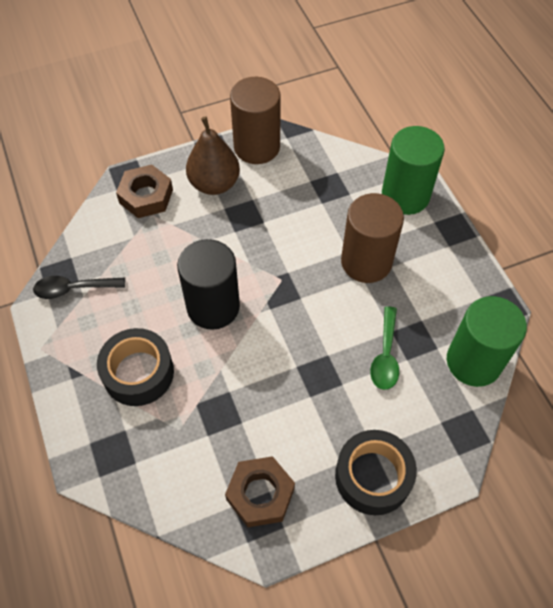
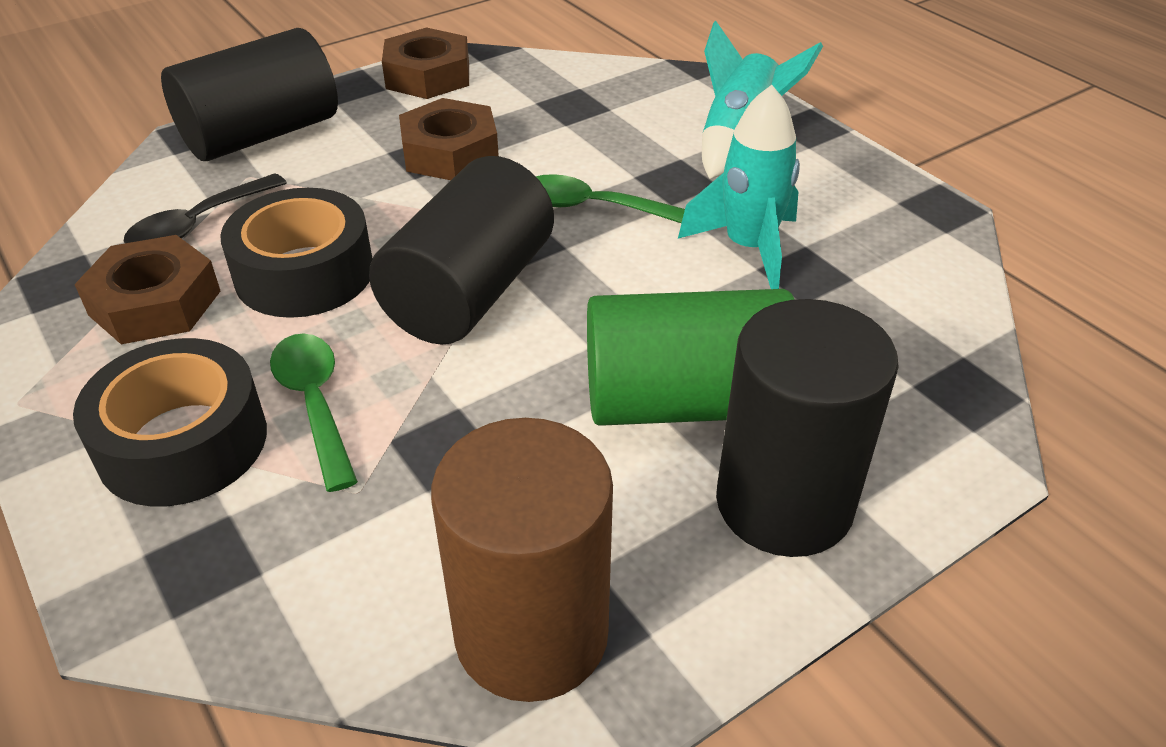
black cylinder: 1 -> 3
brown cylinder: 2 -> 1
brown nut: 2 -> 3
brown pear: 1 -> 0
green cylinder: 2 -> 1
green spoon: 1 -> 2
turquoise rocket: 0 -> 2

